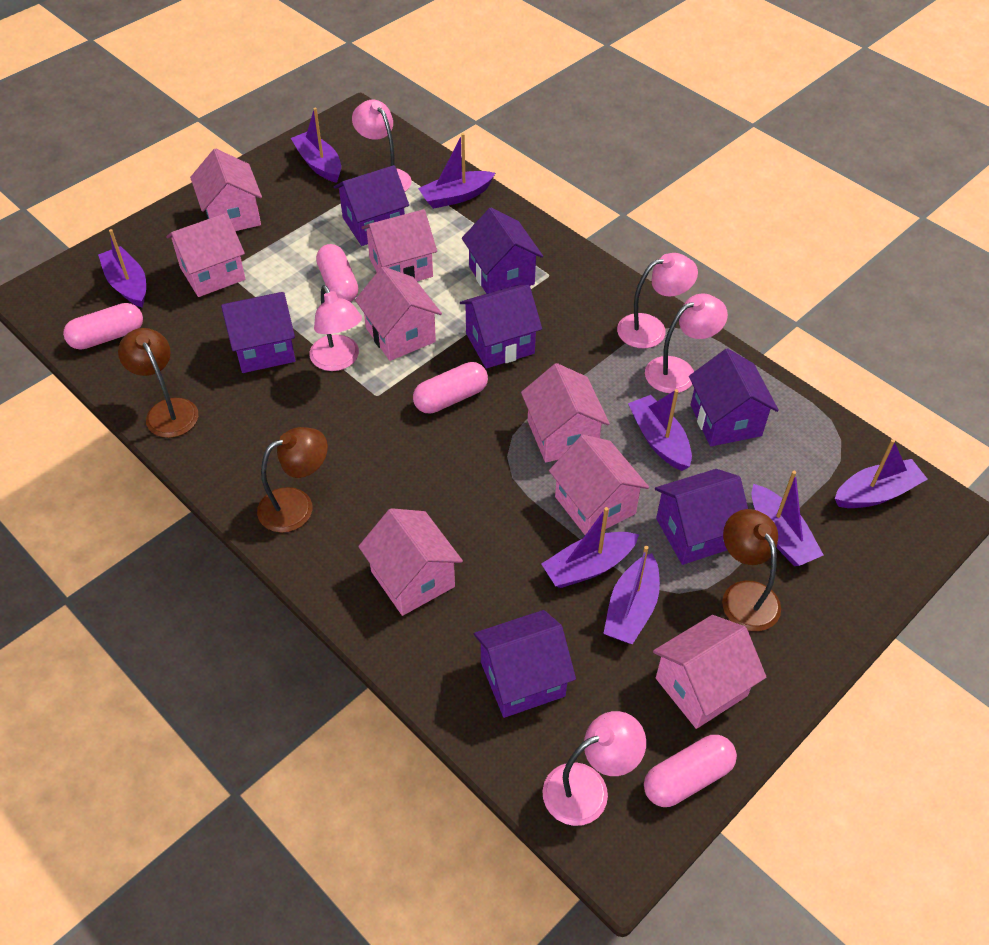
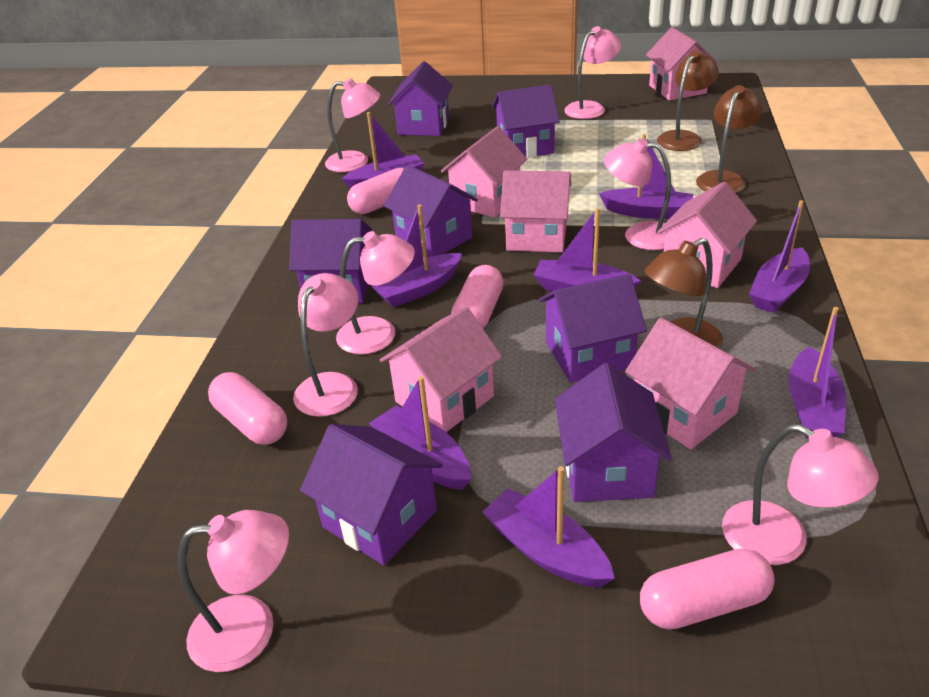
pink house: 8 -> 6
pink lamp: 5 -> 7

